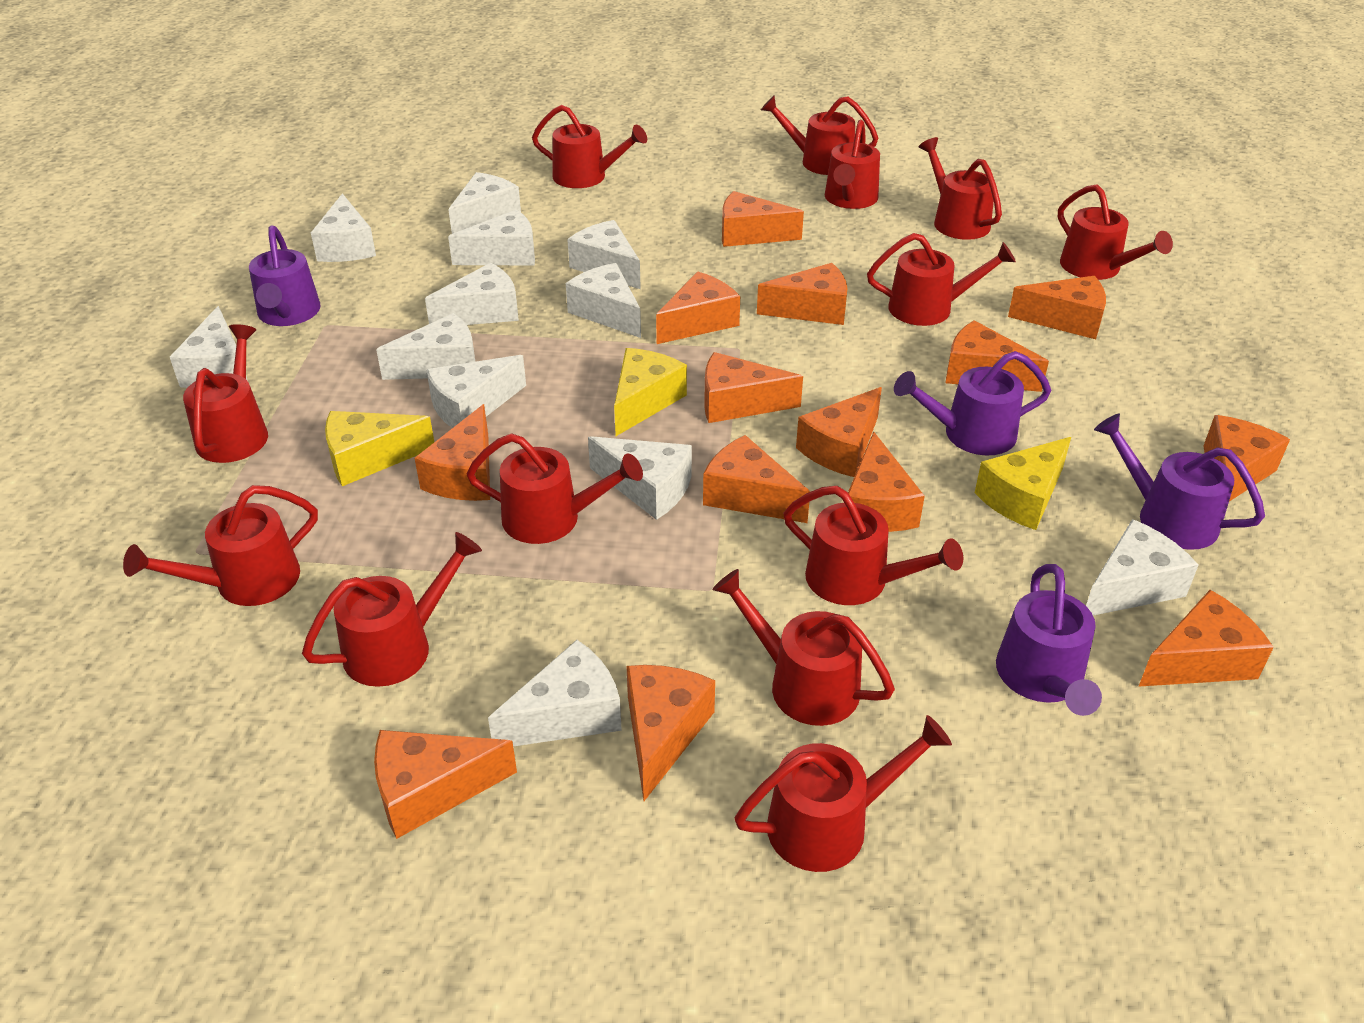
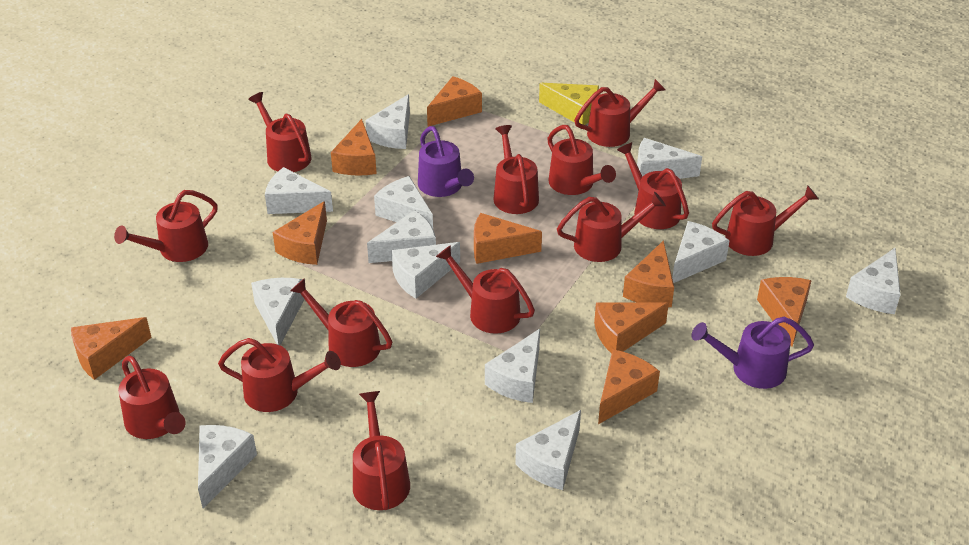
orange cheese: 14 -> 9
purple watering can: 4 -> 2
yellow cheese: 3 -> 1

